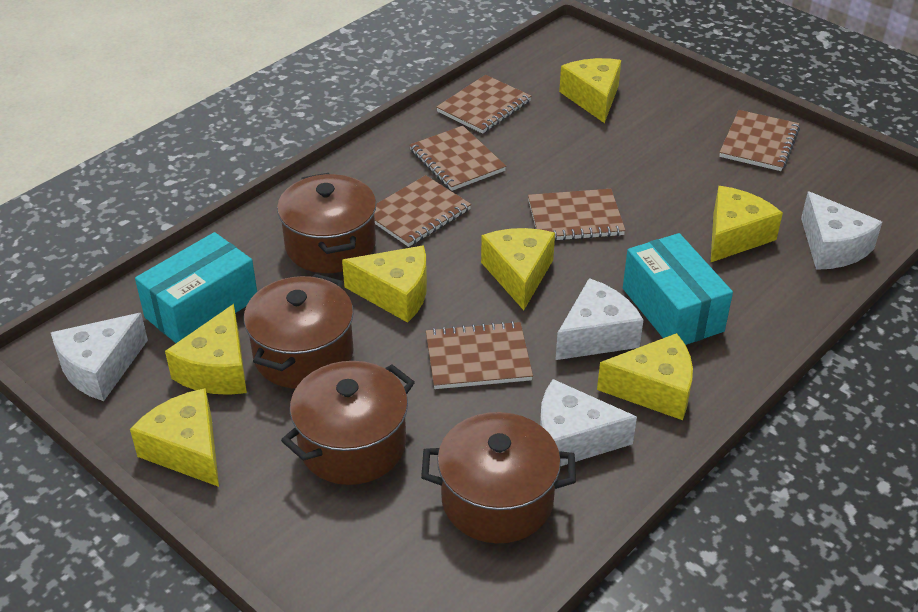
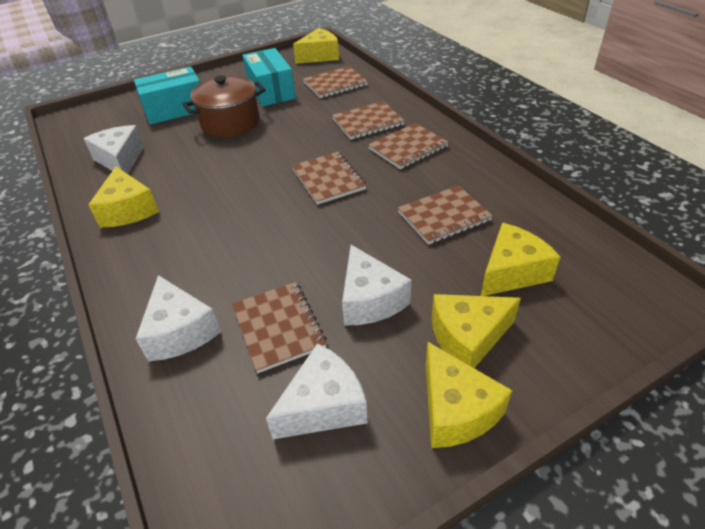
brown pot: 4 -> 1
yellow cheese: 7 -> 5

